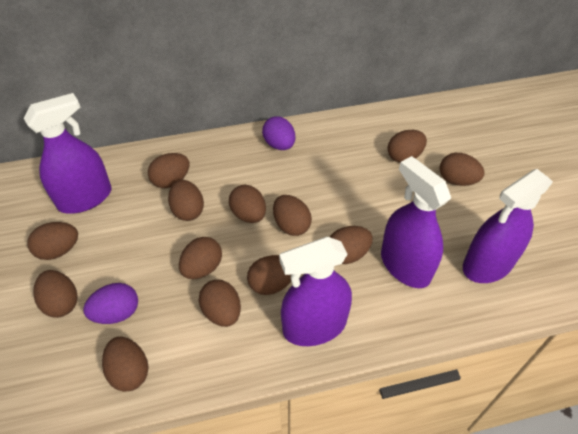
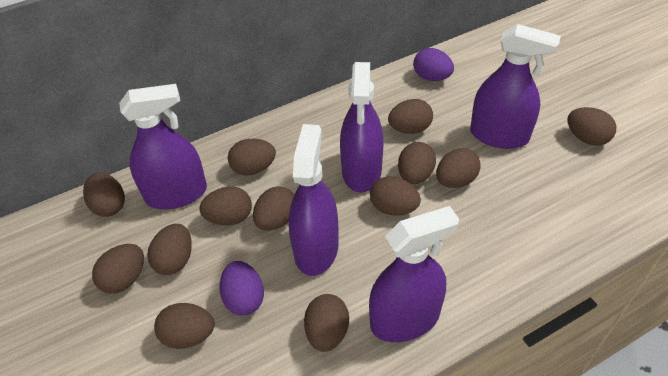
purple spray bottle: 4 -> 5

